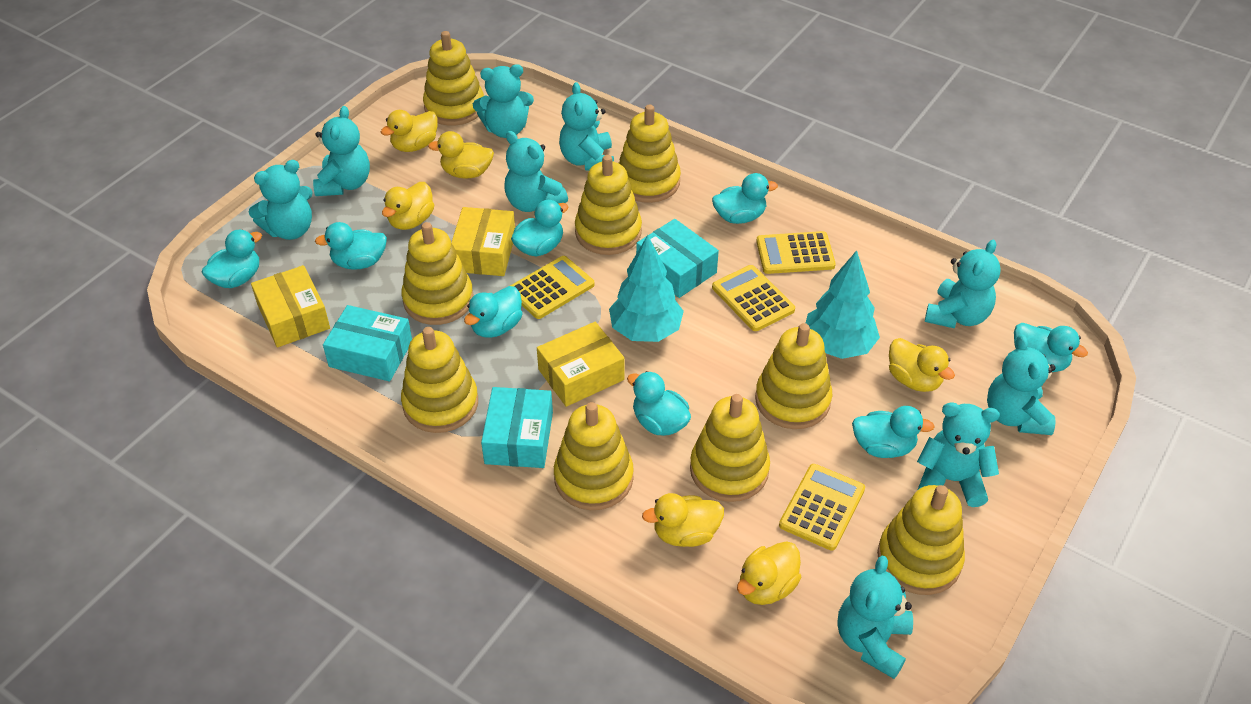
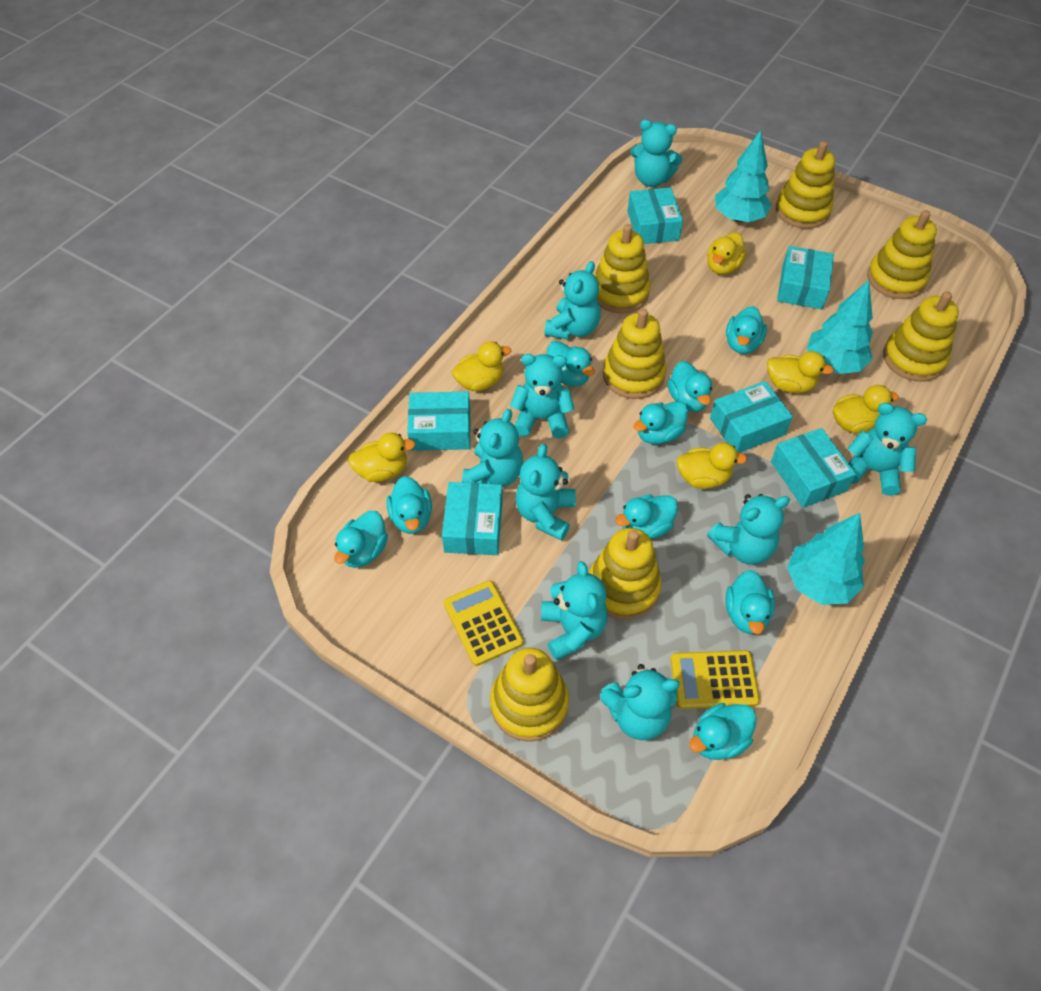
turquoise box: 3 -> 6
turquoise duck: 8 -> 9
turquoise tree: 2 -> 3
yellow box: 3 -> 0
yellow calculator: 4 -> 2
yellow stacking toy: 9 -> 7

